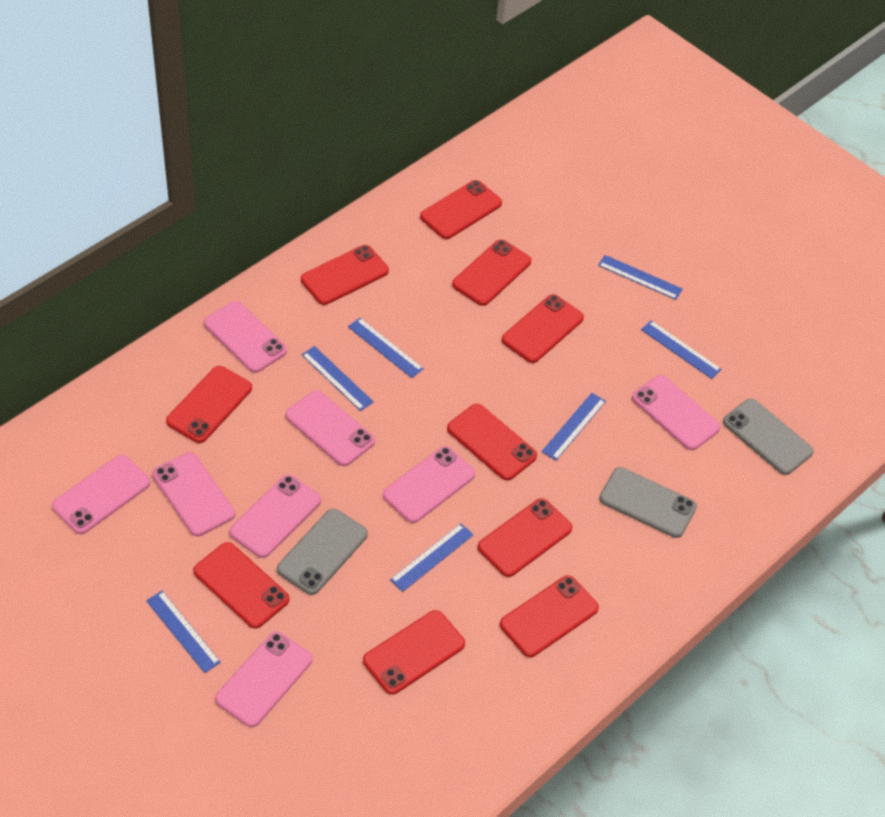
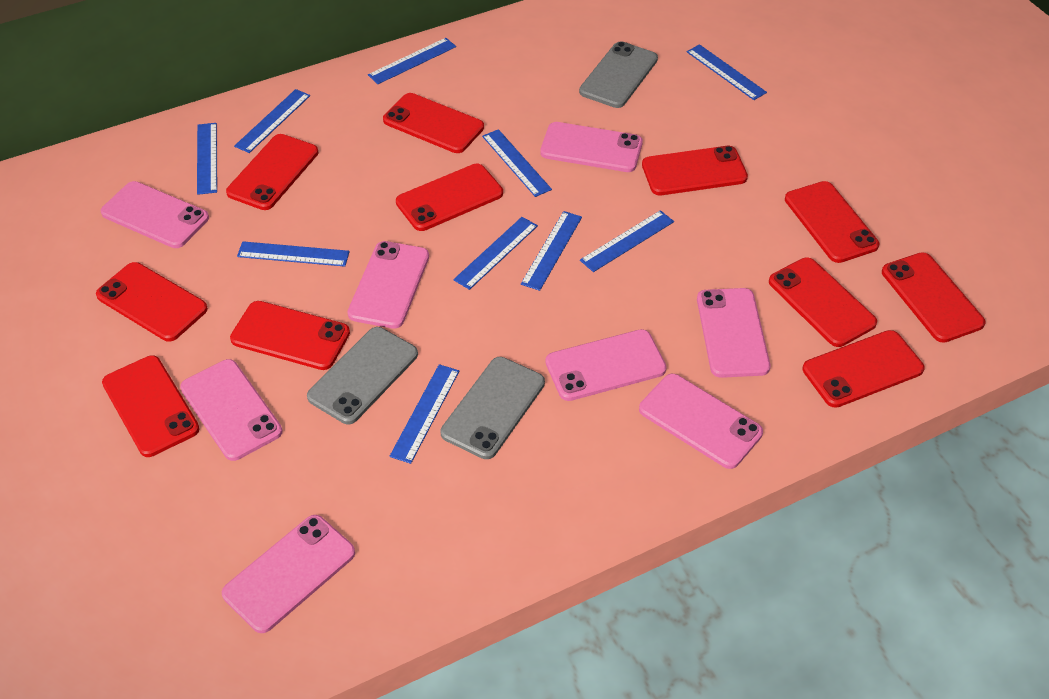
blue ruler: 7 -> 10
red phone: 10 -> 11

